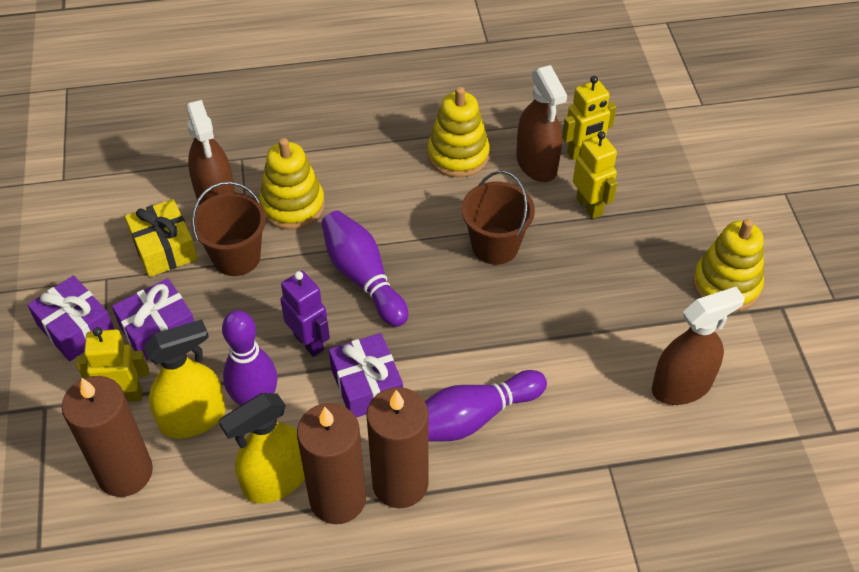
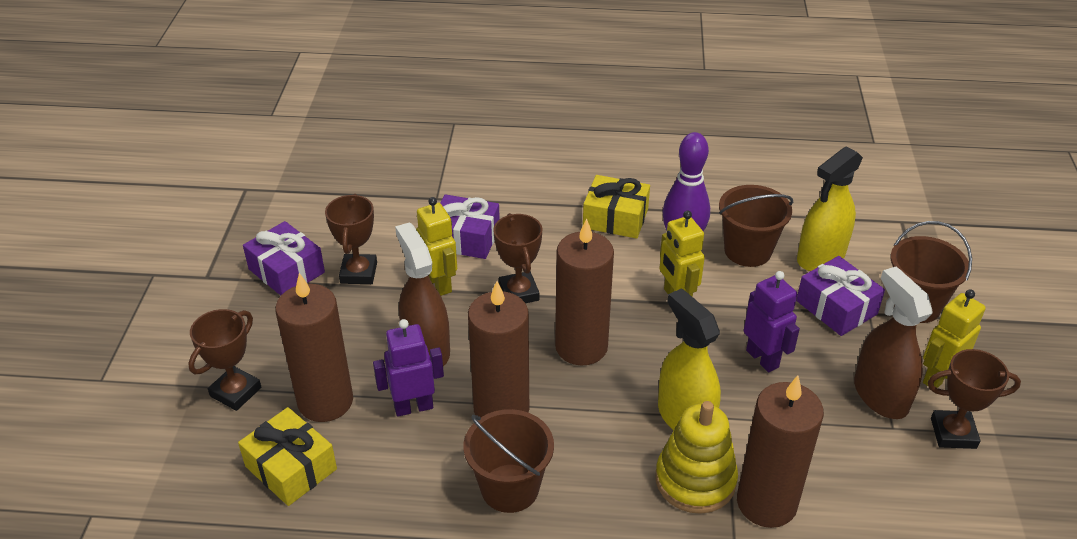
brown bucket: 2 -> 3
brown candle: 3 -> 4
brown spray bottle: 3 -> 2
brown trophy: 0 -> 4
purple bowling pin: 3 -> 1
purple robot: 1 -> 2
yellow gift: 1 -> 2
yellow stacking toy: 3 -> 1

